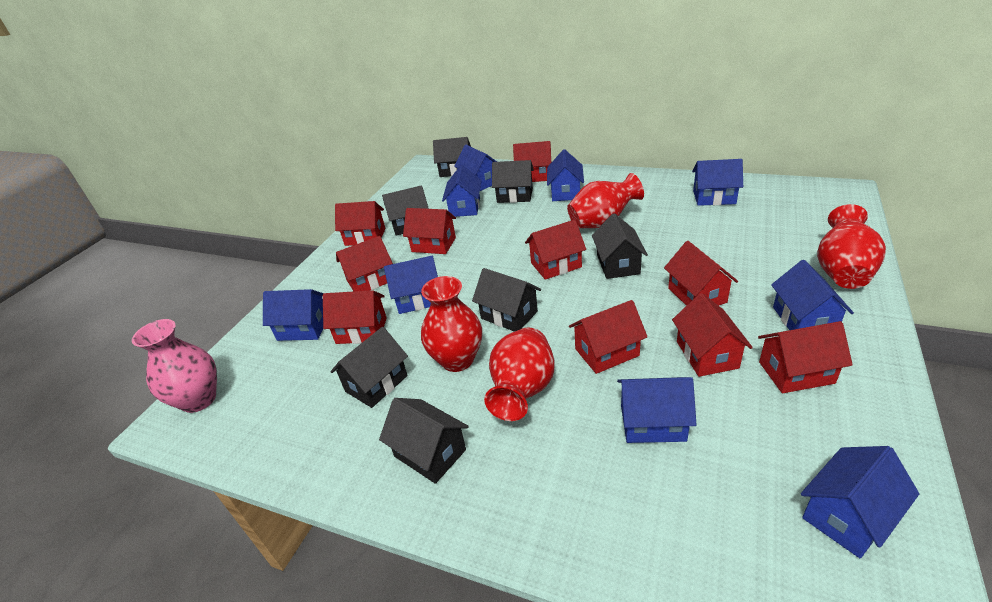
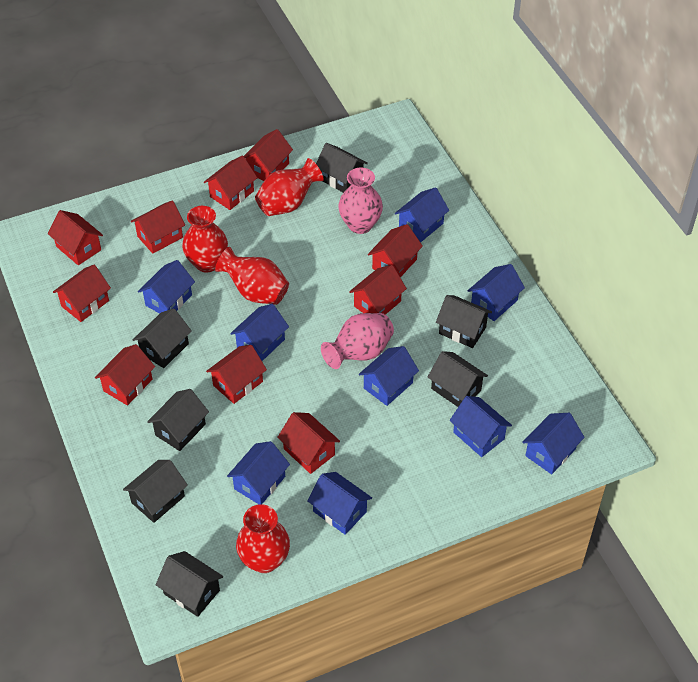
pink vase: 1 -> 2

